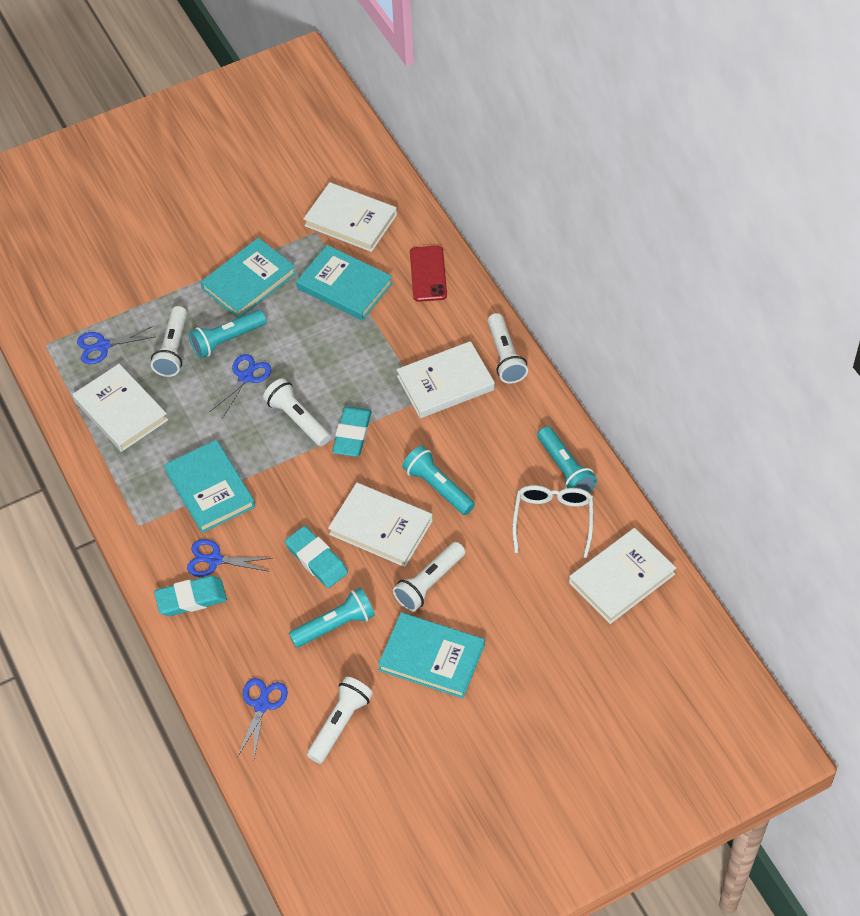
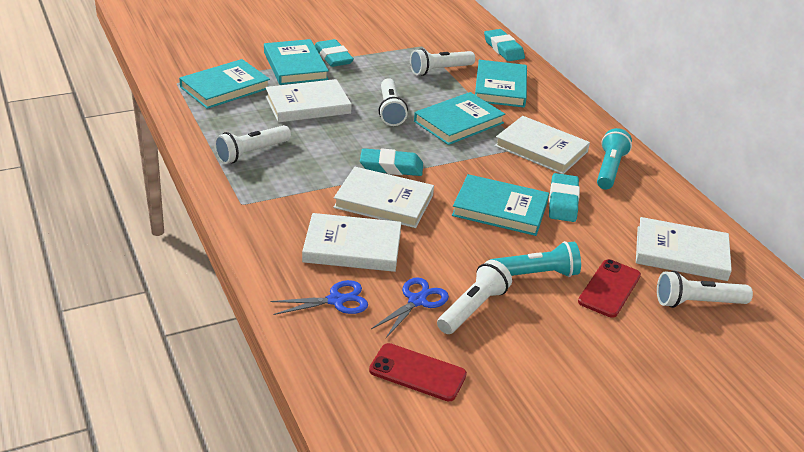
blue scissors: 4 -> 2
red phone: 1 -> 2
turquoise book: 4 -> 5
turquoise eraser: 3 -> 4
turquoise flashlight: 4 -> 2
white glasses: 1 -> 0

